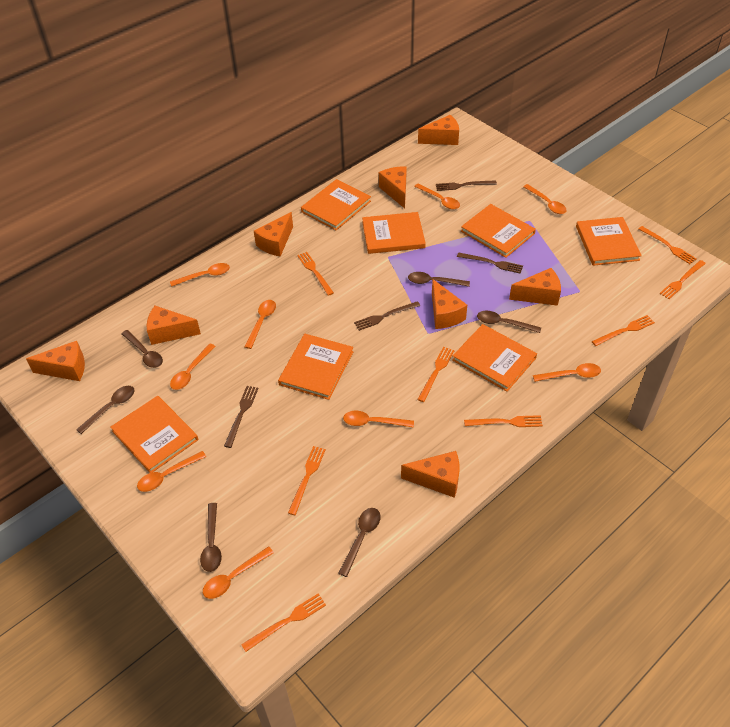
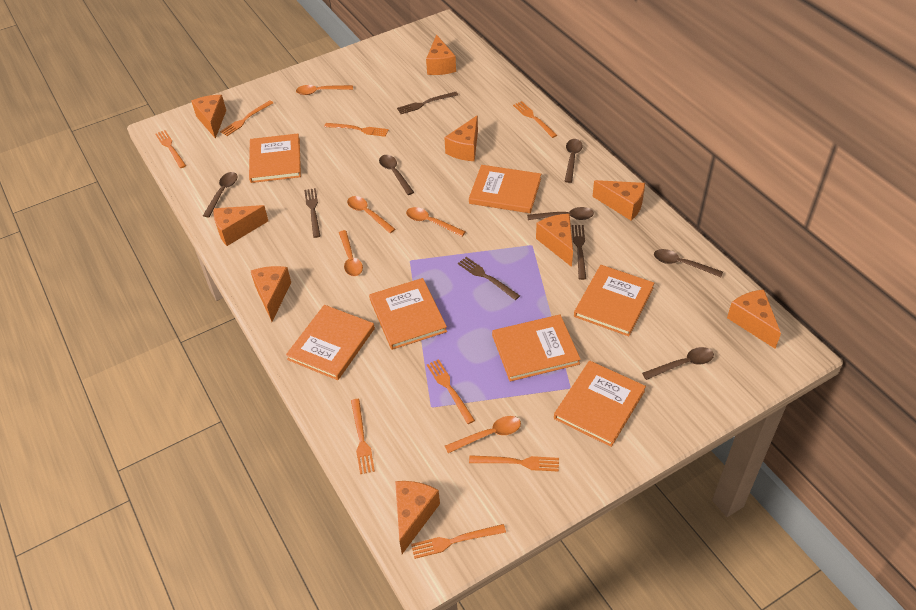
orange cheese: 8 -> 9
orange spoon: 9 -> 5

